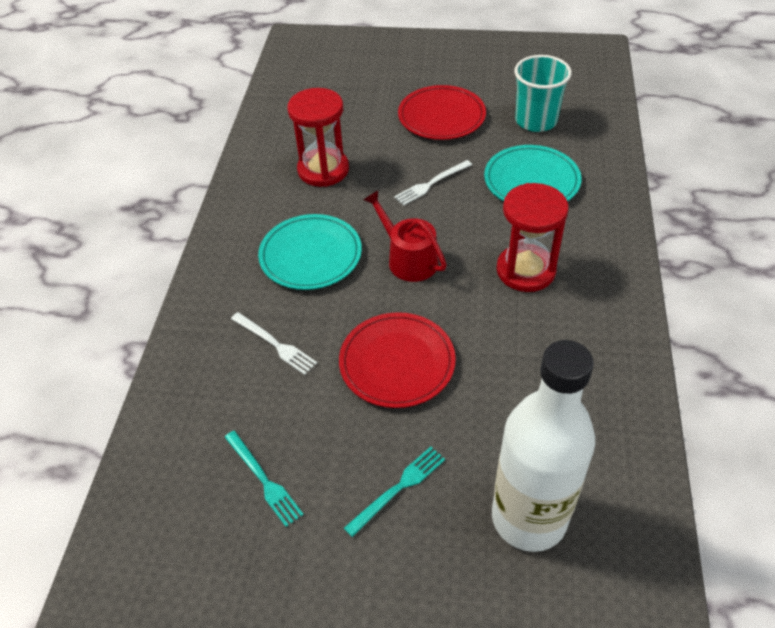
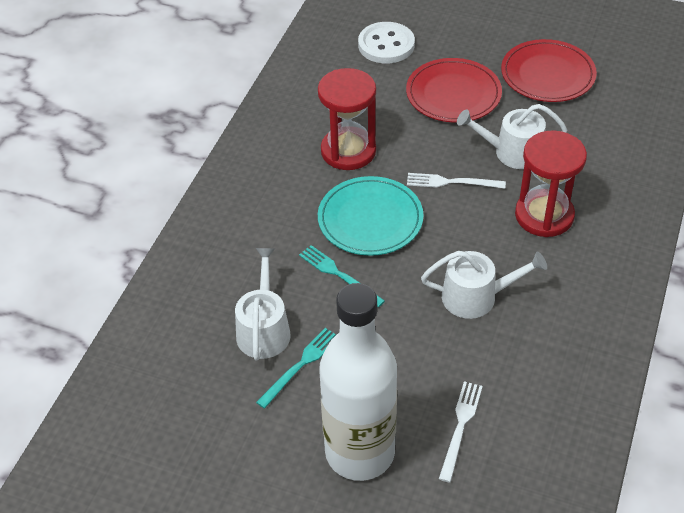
red watering can: 1 -> 0
turquoise cup: 1 -> 0
turquoise plate: 2 -> 1
white button: 0 -> 1
white watering can: 0 -> 3

